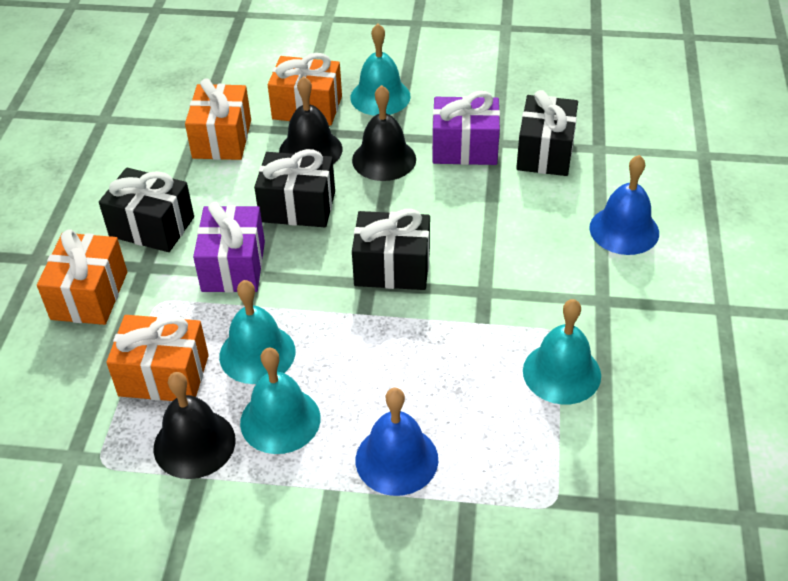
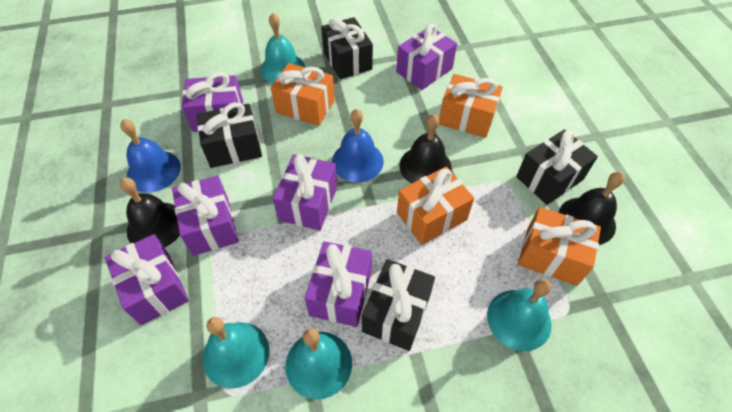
purple gift: 2 -> 6

